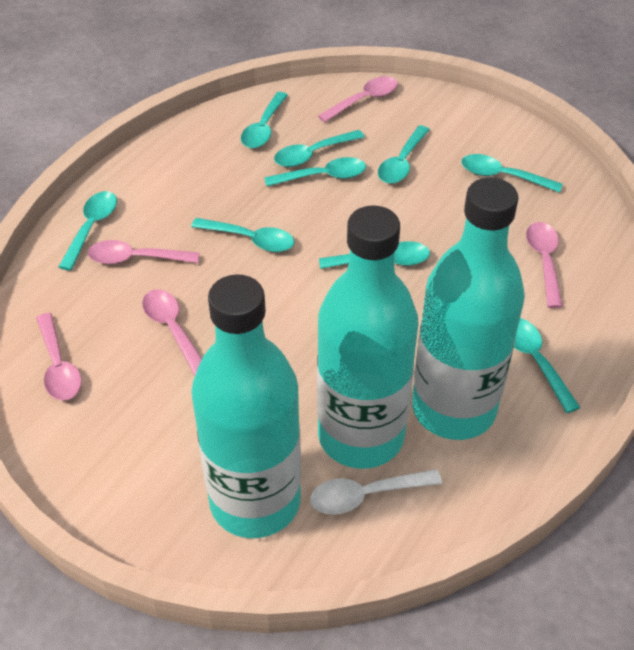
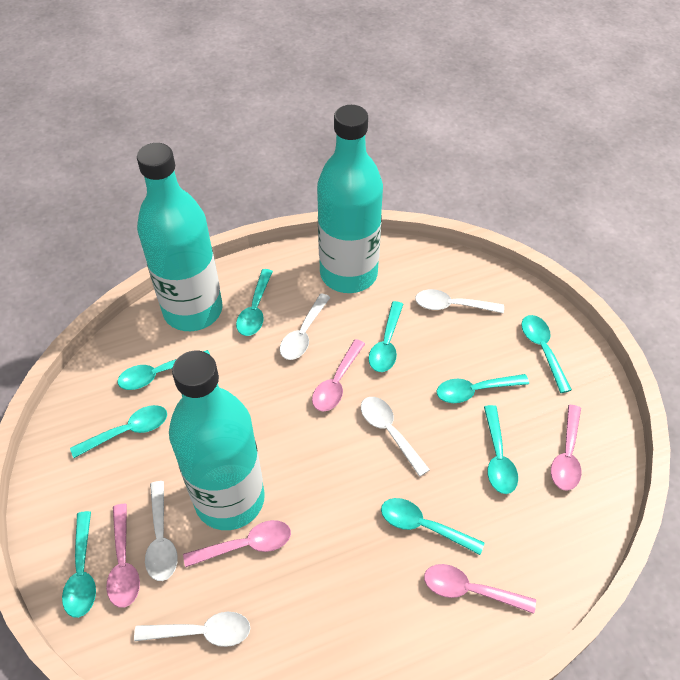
white spoon: 1 -> 5

